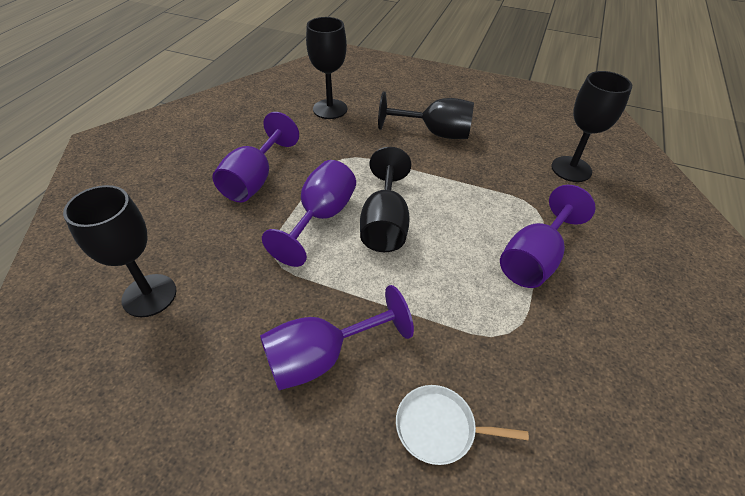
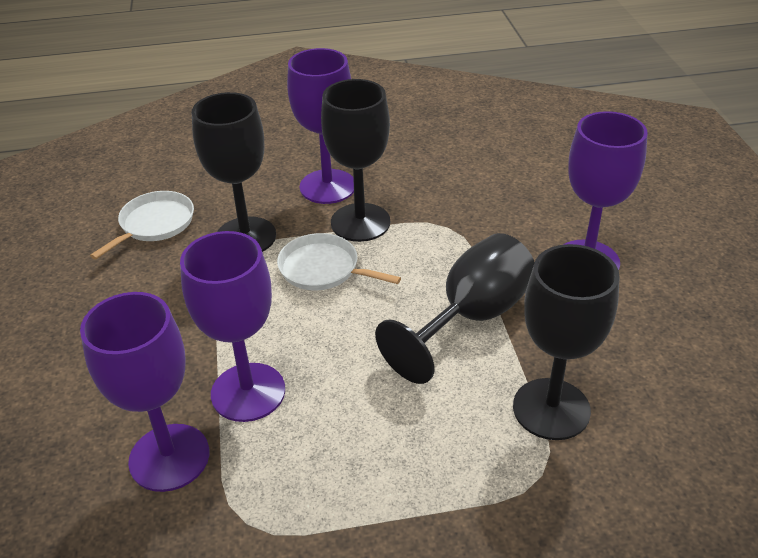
black goblet: 5 -> 4
white pan: 1 -> 2

